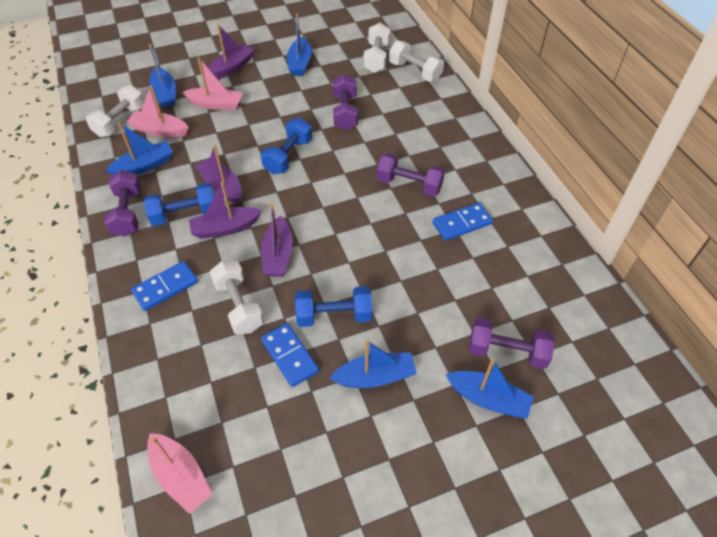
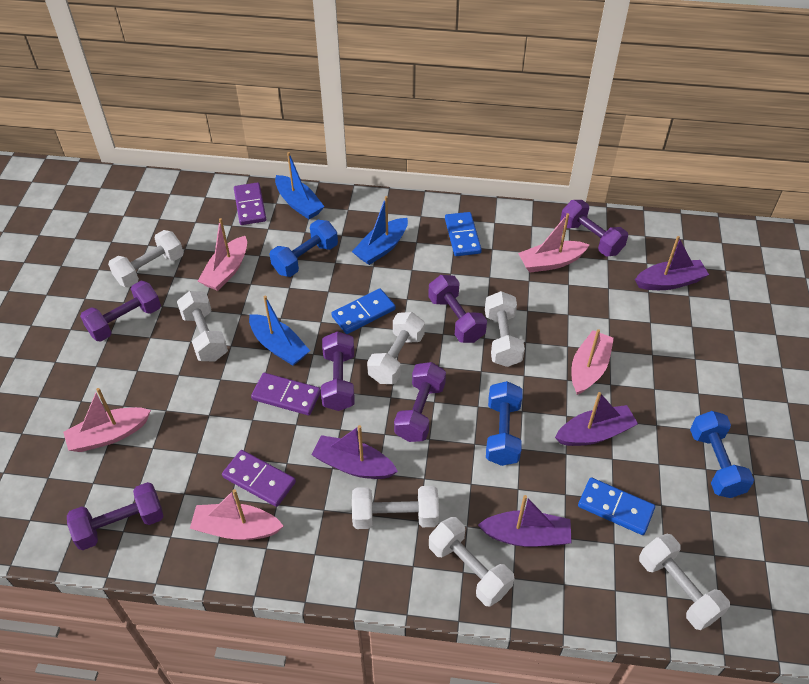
blue boat: 5 -> 3
pink boat: 3 -> 5
purple domino: 0 -> 3
purple dumbbell: 4 -> 6
white dumbbell: 4 -> 7

